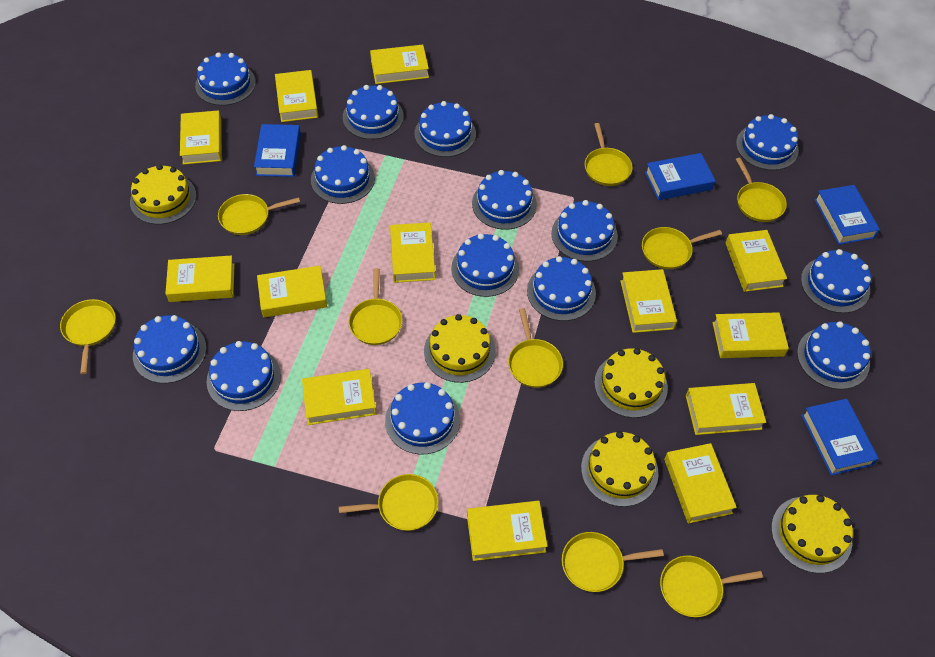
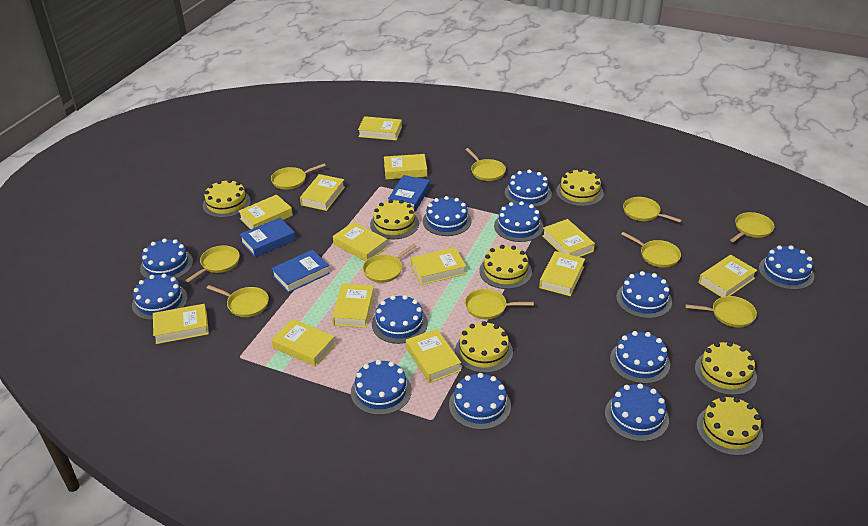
blue book: 4 -> 3
blue cake: 14 -> 12
yellow cake: 5 -> 7

